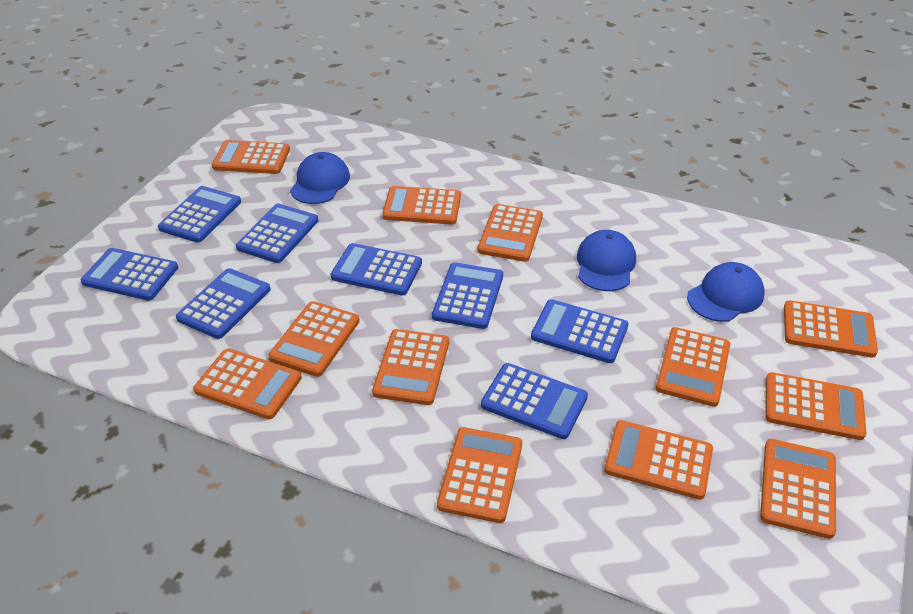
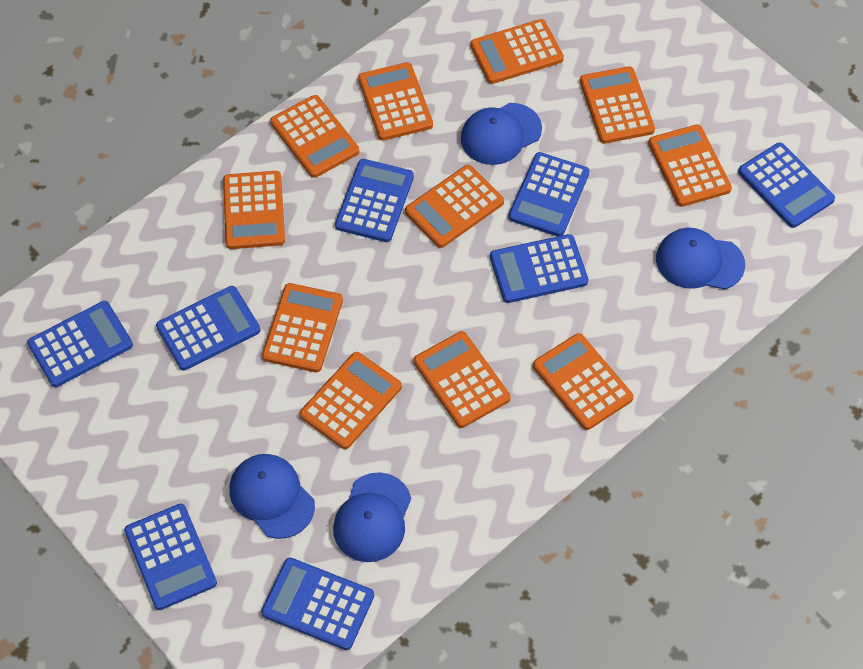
blue cap: 3 -> 4
orange calculator: 12 -> 11

